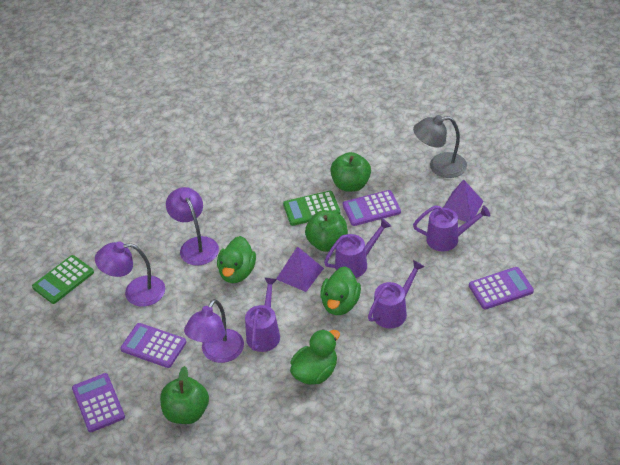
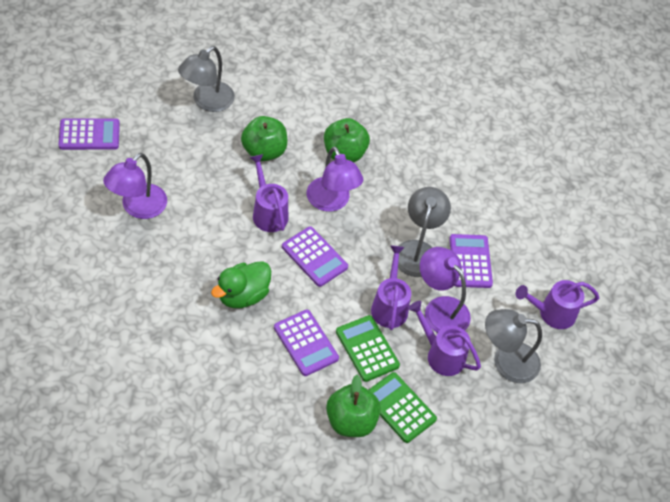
green duck: 3 -> 1
grey lamp: 1 -> 3
purple pyramid: 2 -> 0

